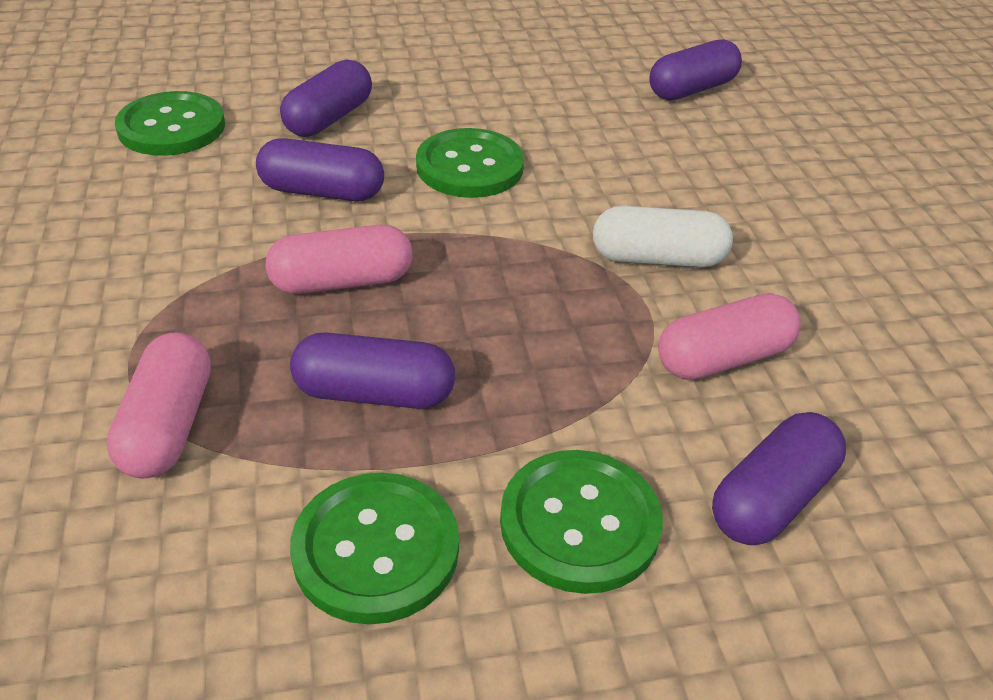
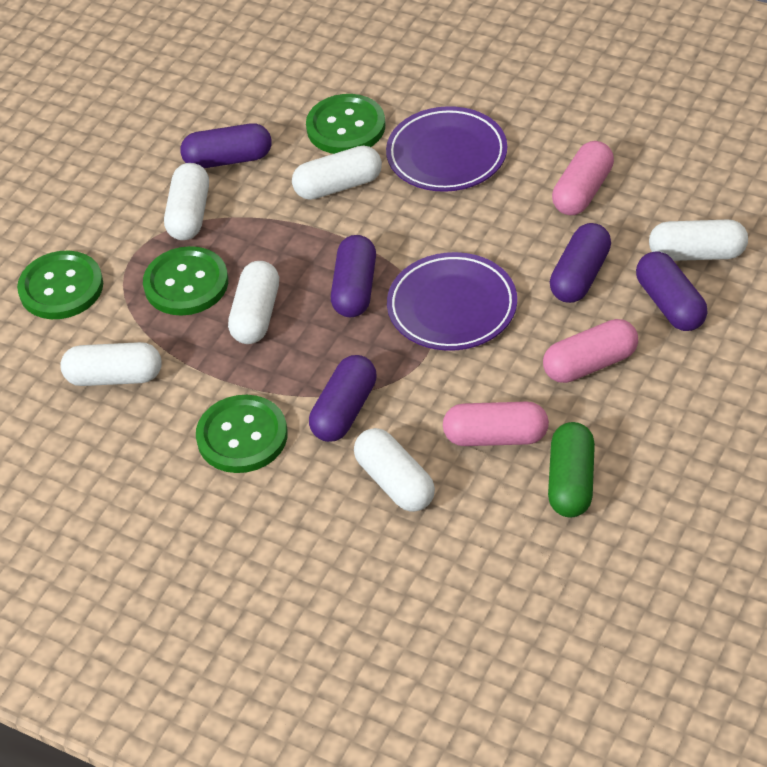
green capsule: 0 -> 1
purple plate: 0 -> 2
white capsule: 1 -> 6

